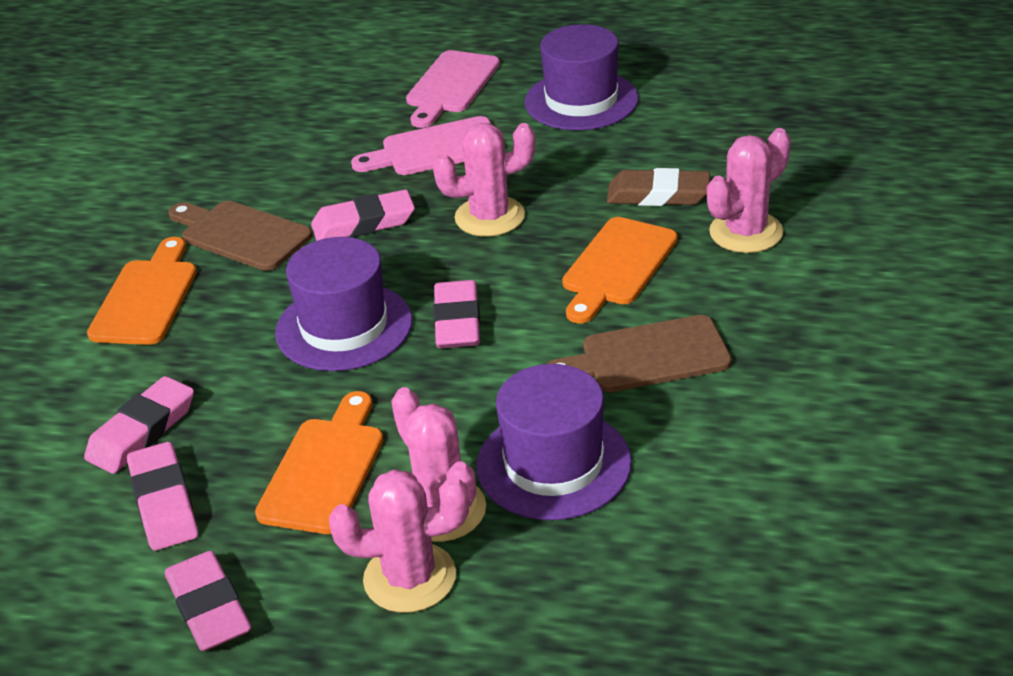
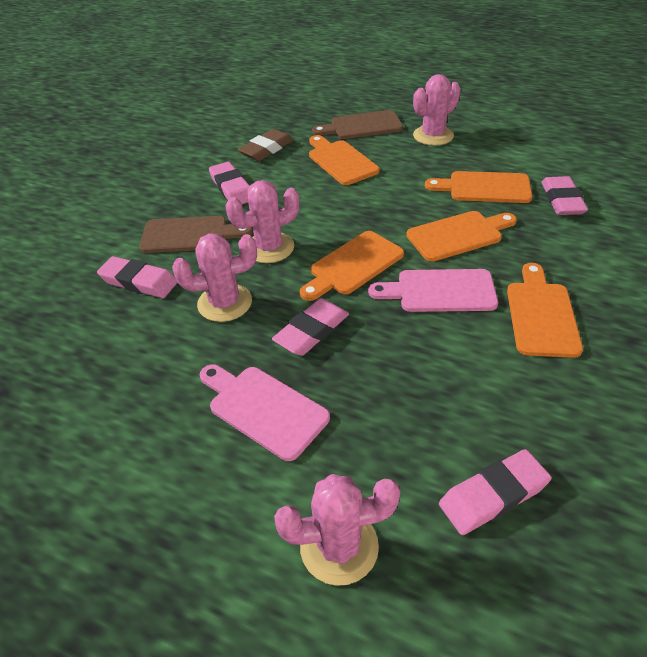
orange cutting board: 3 -> 5
purple hat: 3 -> 0

